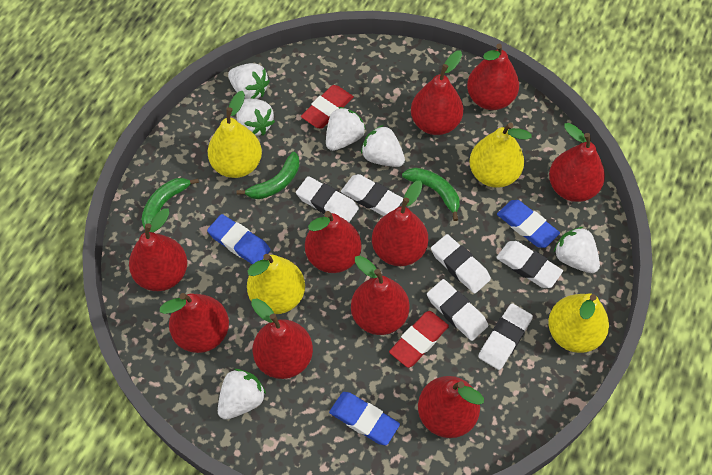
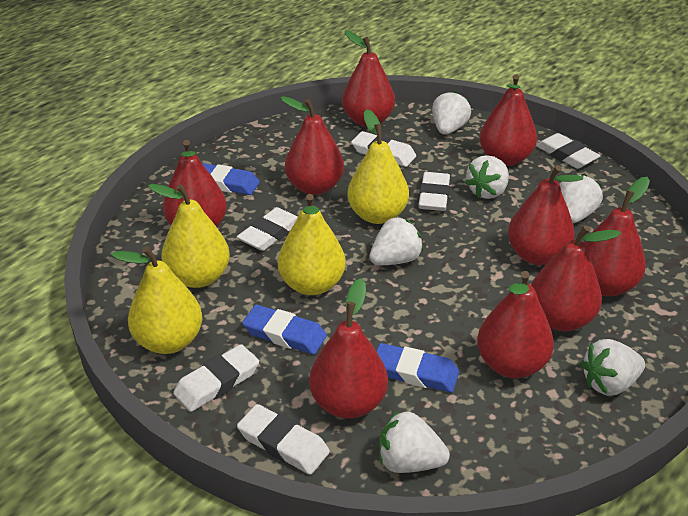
green banana: 3 -> 0
red eraser: 2 -> 0
red pear: 10 -> 9

